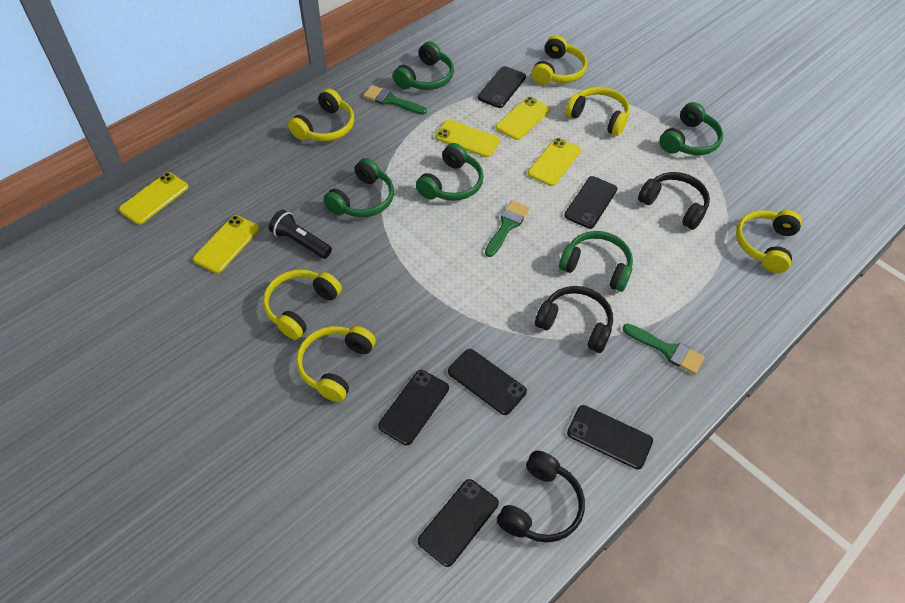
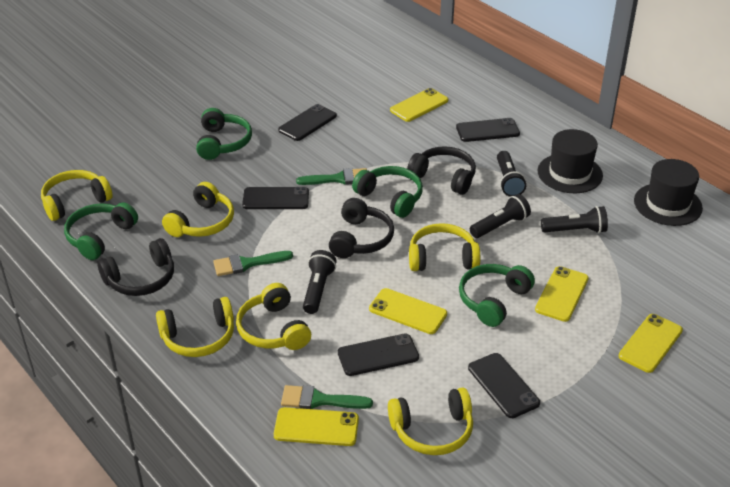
black flashlight: 1 -> 4
black hat: 0 -> 2
black phone: 6 -> 5
green headphones: 5 -> 4

